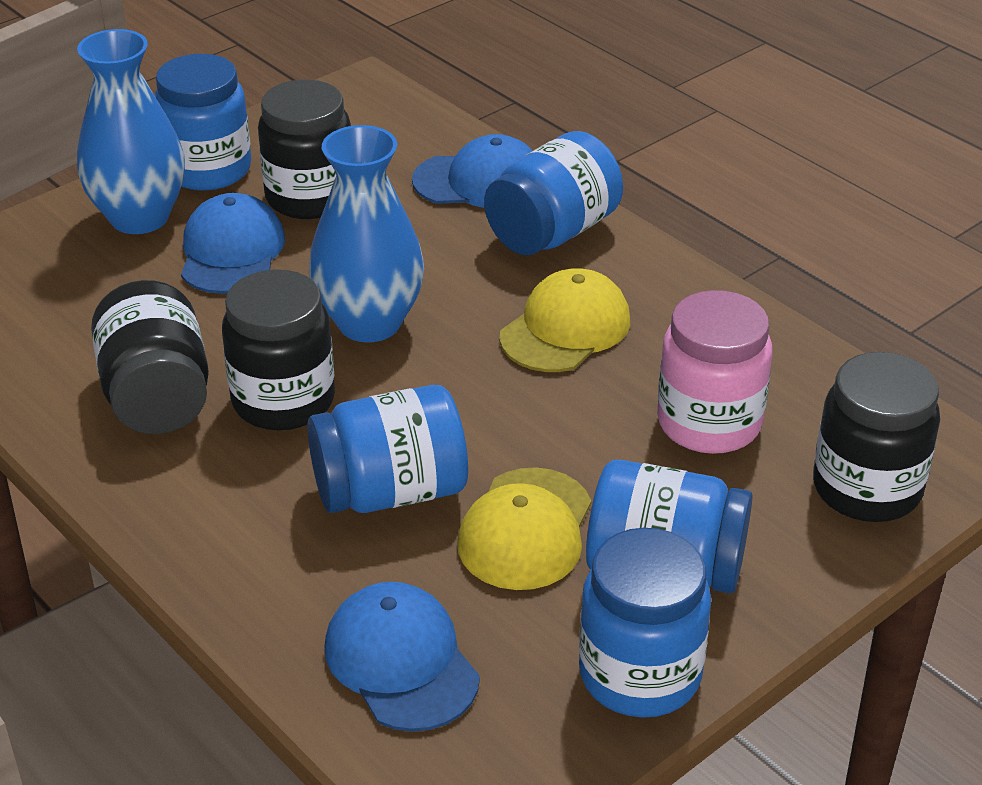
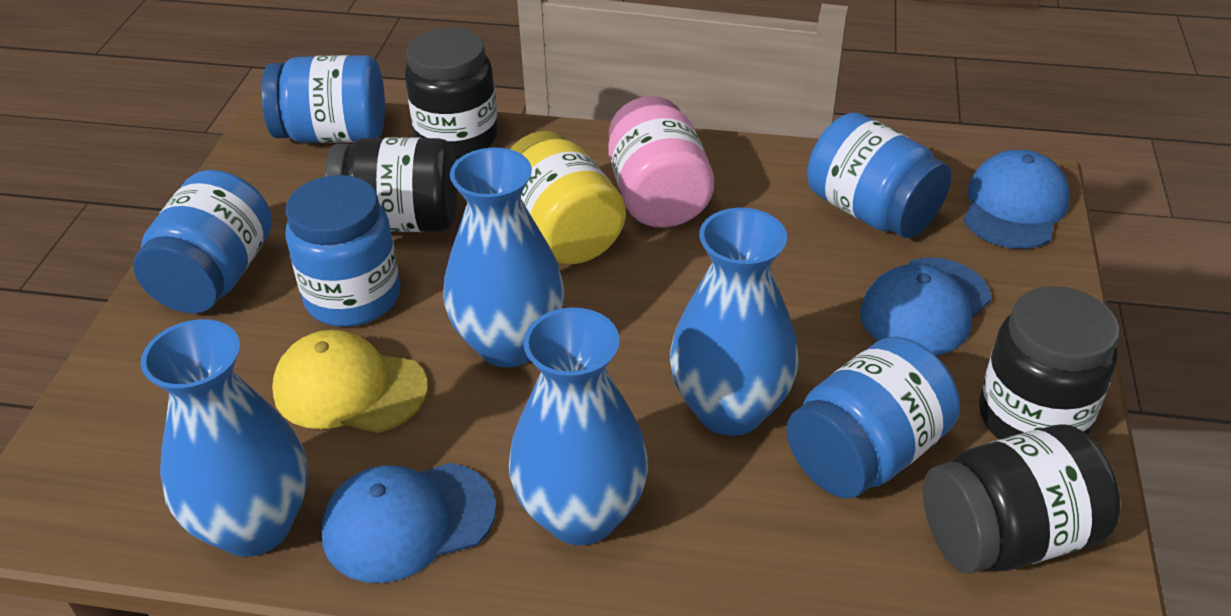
blue vase: 2 -> 4
yellow cap: 2 -> 1
yellow jar: 0 -> 1

